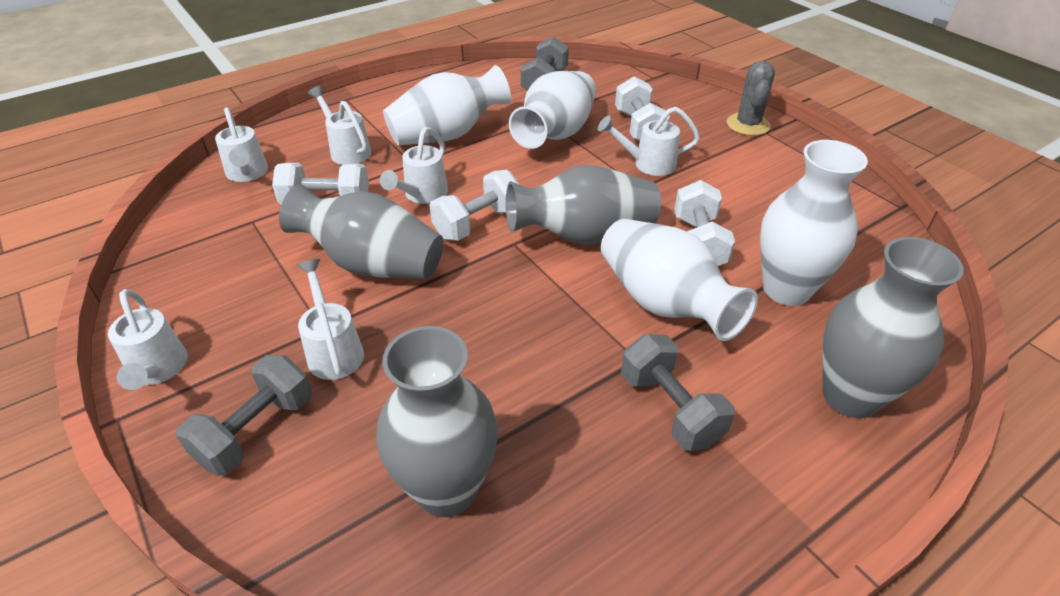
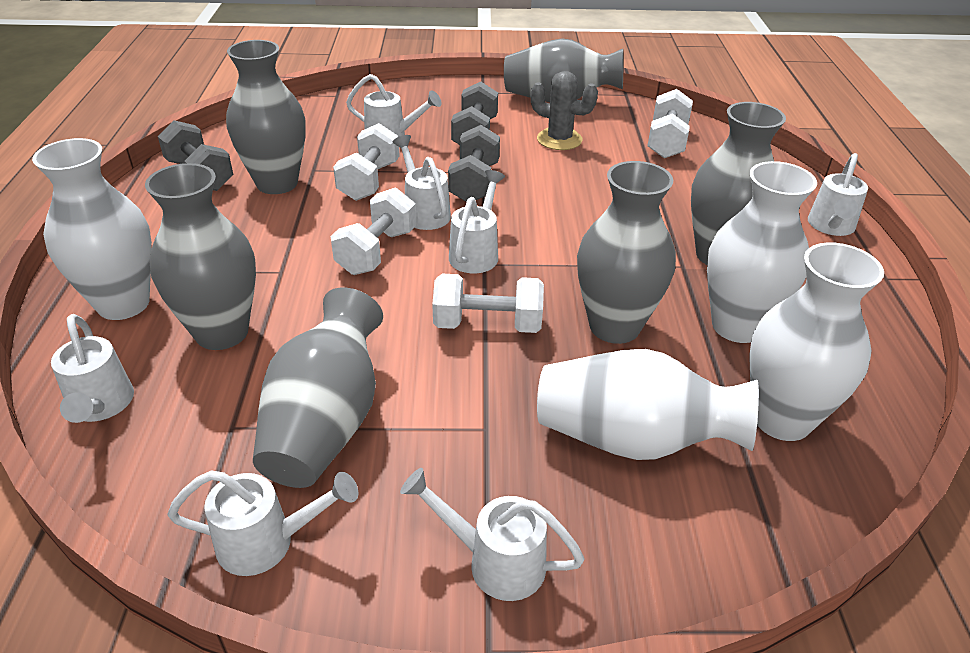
grey vase: 4 -> 6
white watering can: 6 -> 7

